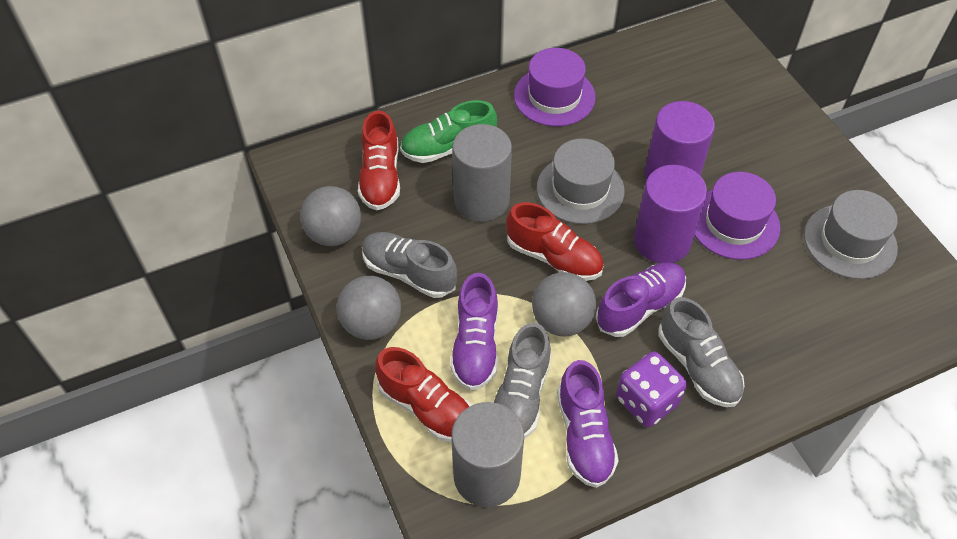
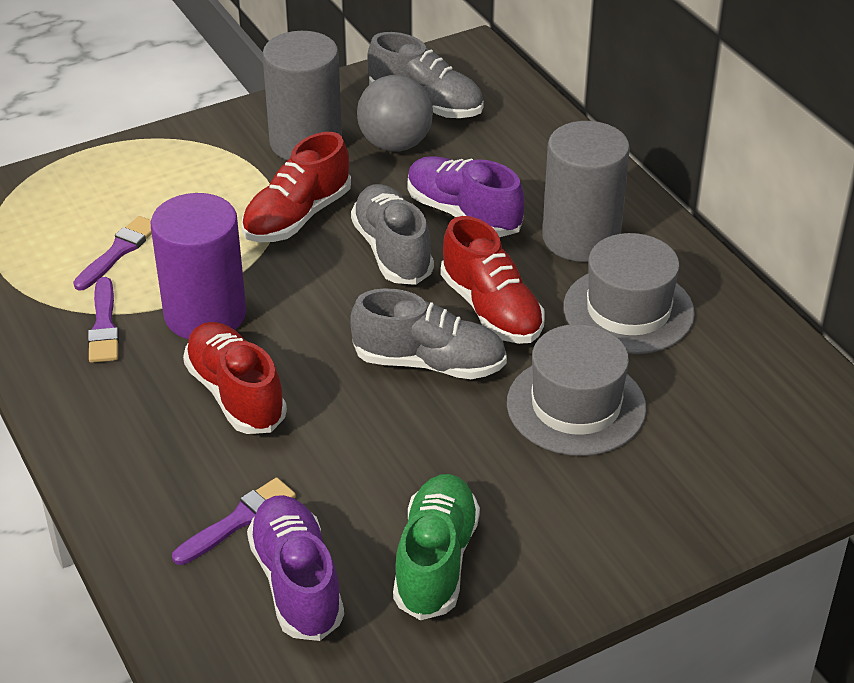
grey ball: 3 -> 1
purple brush: 0 -> 3
purple cylinder: 2 -> 1
purple dice: 1 -> 0
purple hat: 2 -> 0
purple shoe: 3 -> 2

